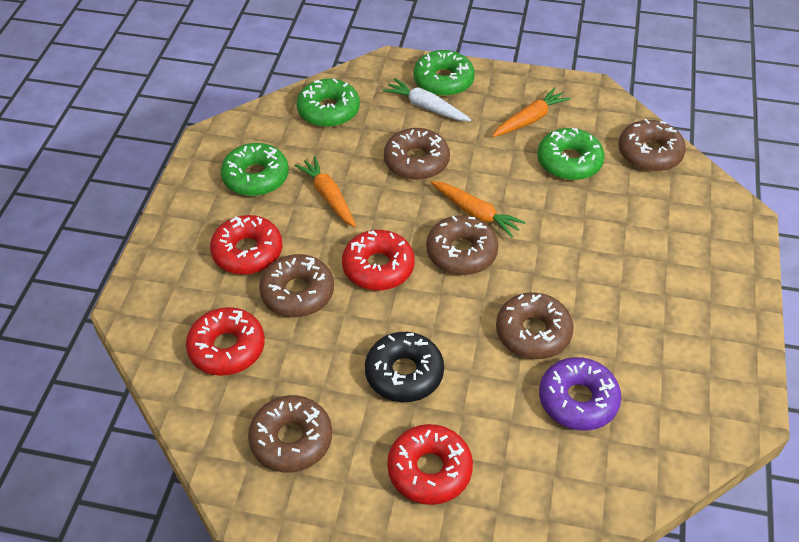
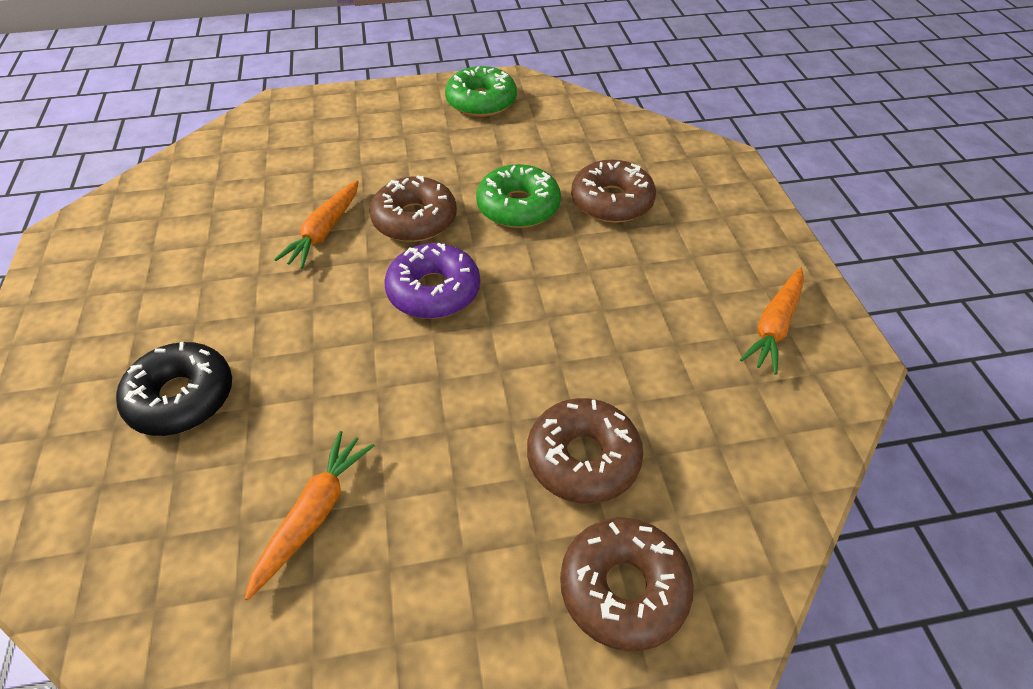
brown donut: 6 -> 4
green donut: 4 -> 2
red donut: 4 -> 0
white carrot: 1 -> 0

